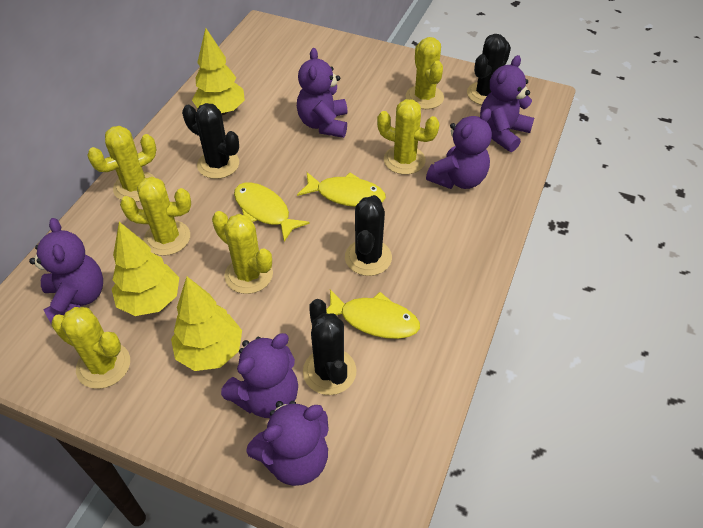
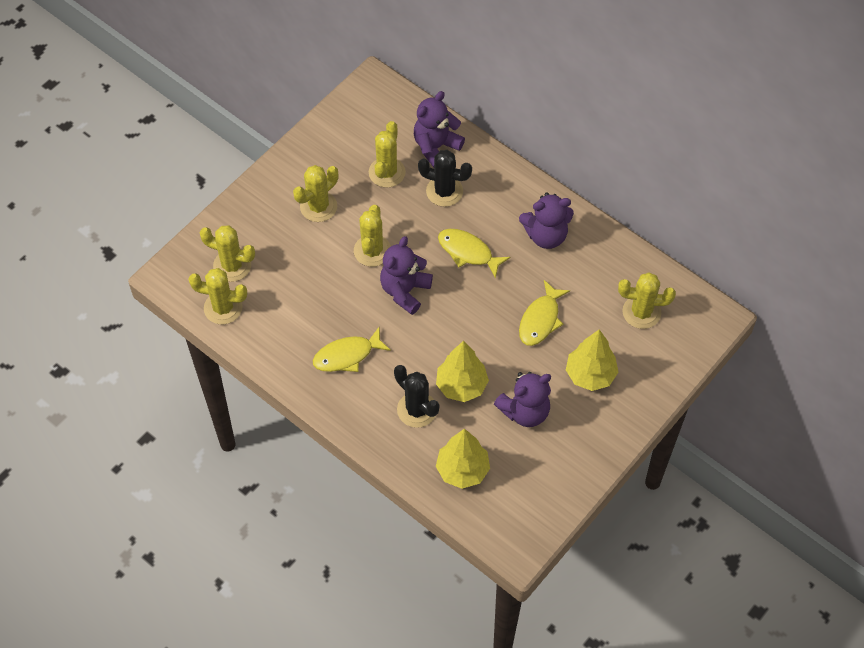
black cactus: 4 -> 2
purple teddy bear: 6 -> 4

